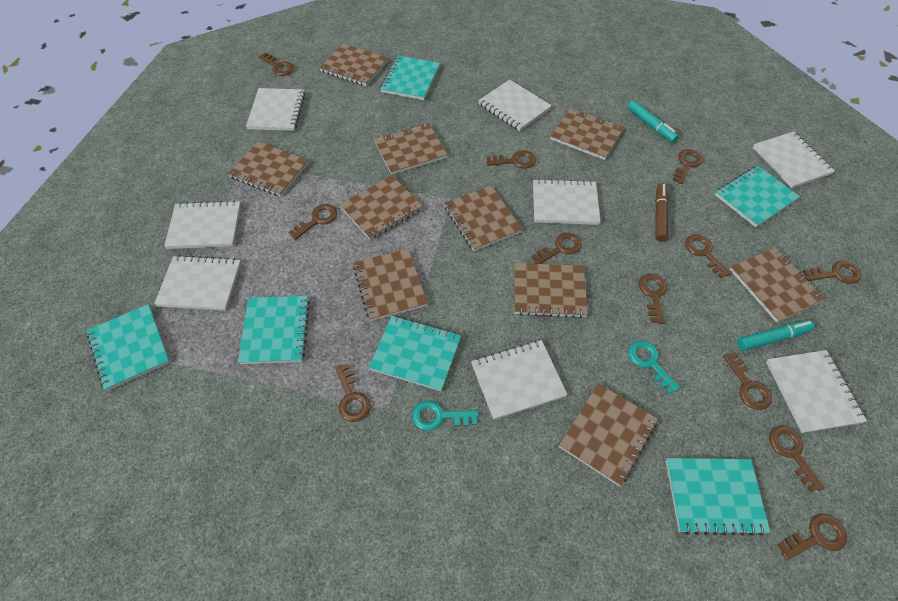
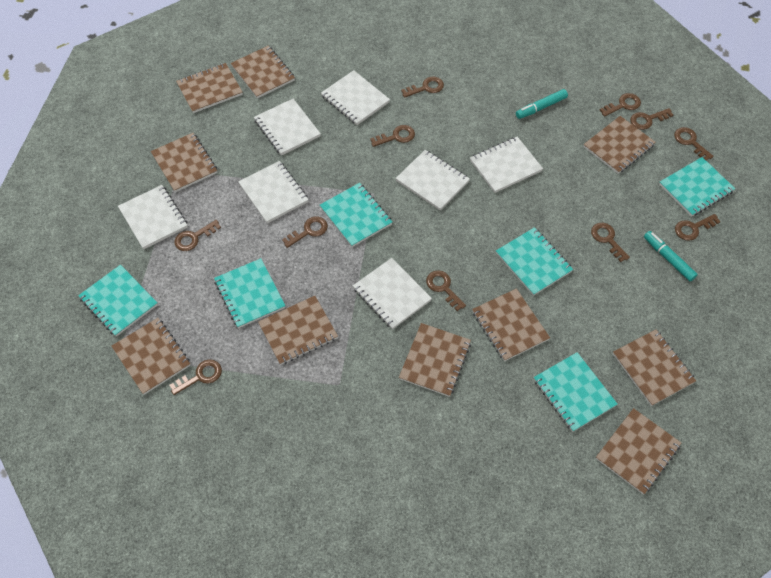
brown key: 12 -> 11
brown marker: 1 -> 0
turquoise key: 2 -> 0
white notebook: 8 -> 7

